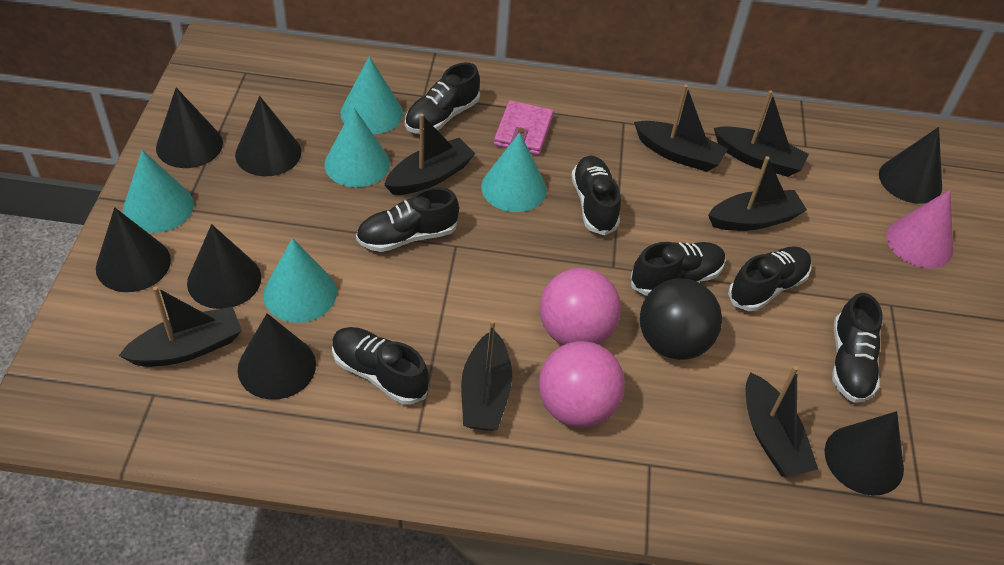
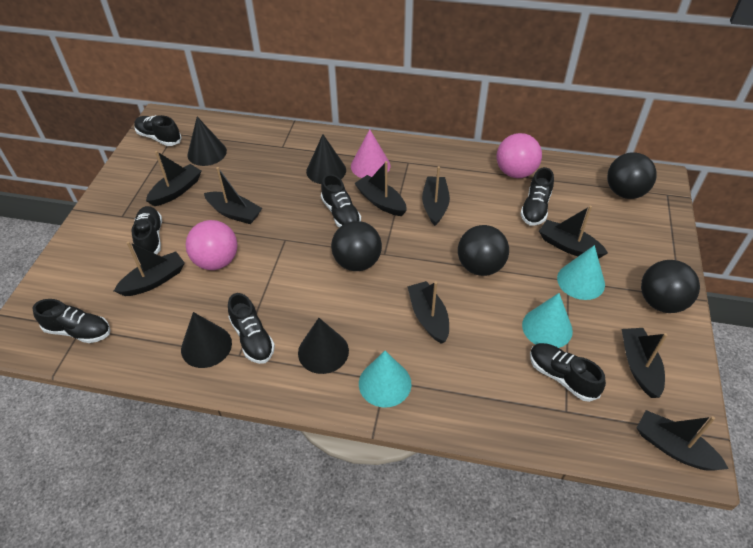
black ball: 1 -> 4
black boat: 7 -> 9
black cone: 7 -> 4
pink wallet: 1 -> 0
turquoise cone: 5 -> 3

